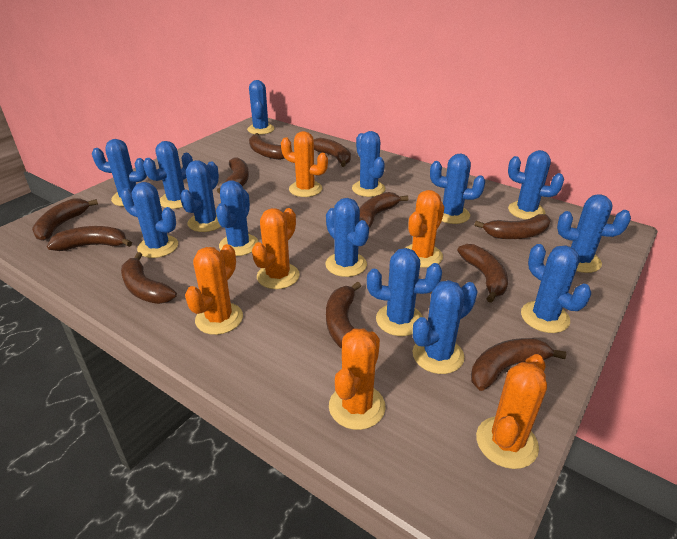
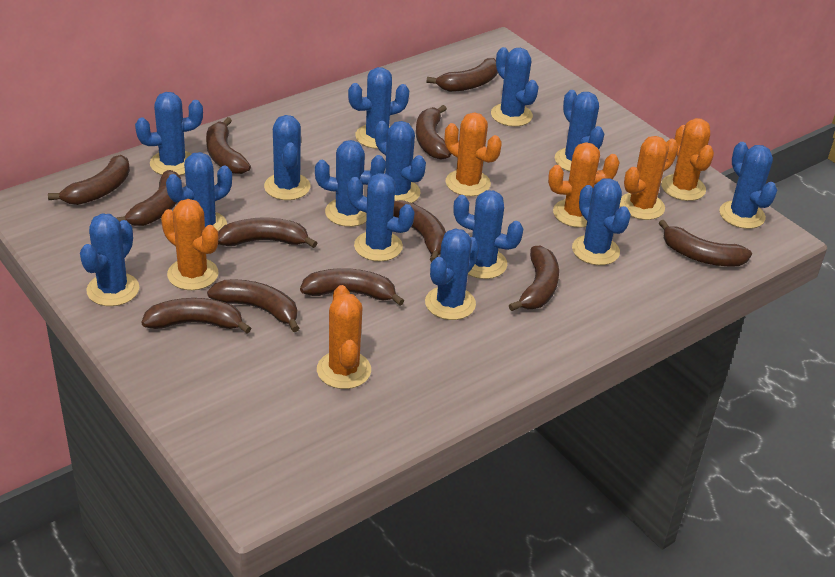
brown banana: 11 -> 12

